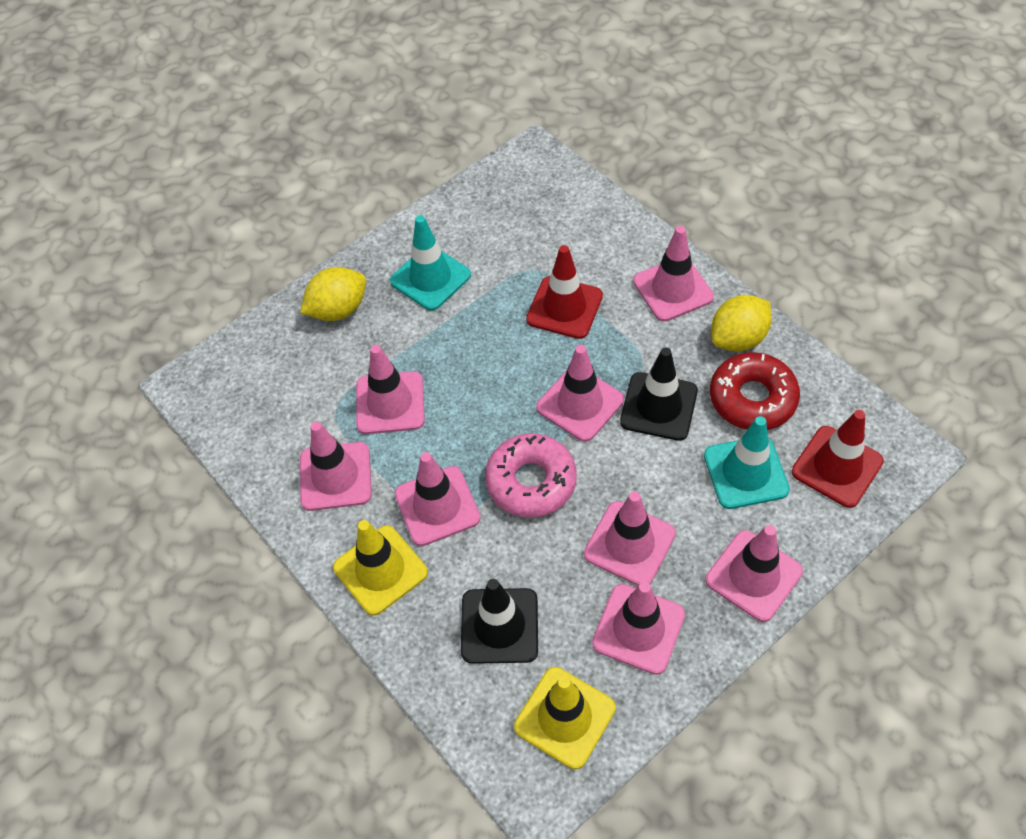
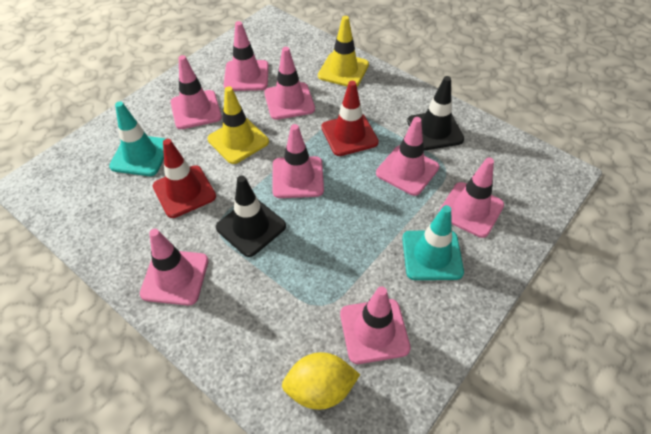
pink donut: 1 -> 0
red donut: 1 -> 0
yellow lemon: 2 -> 1

